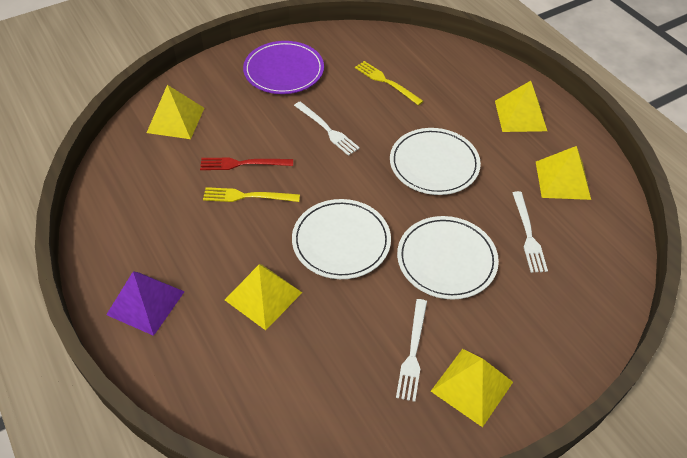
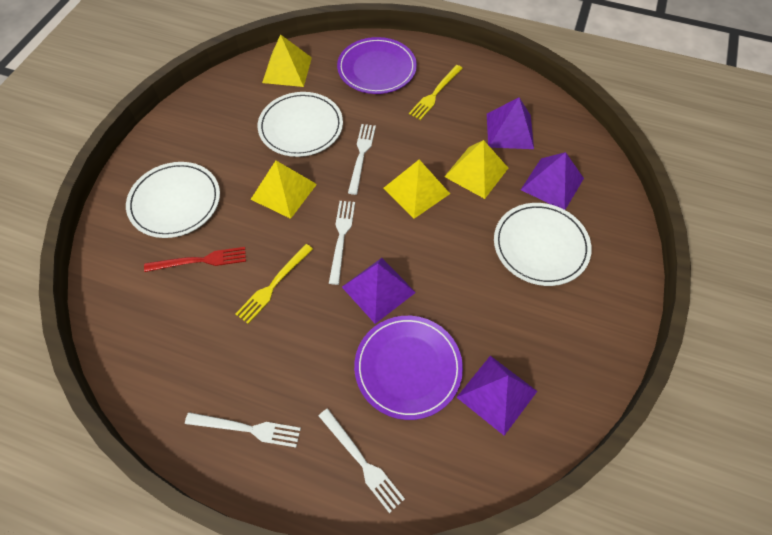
purple plate: 1 -> 2
purple pyramid: 1 -> 4
white fork: 3 -> 4
yellow pyramid: 5 -> 4

